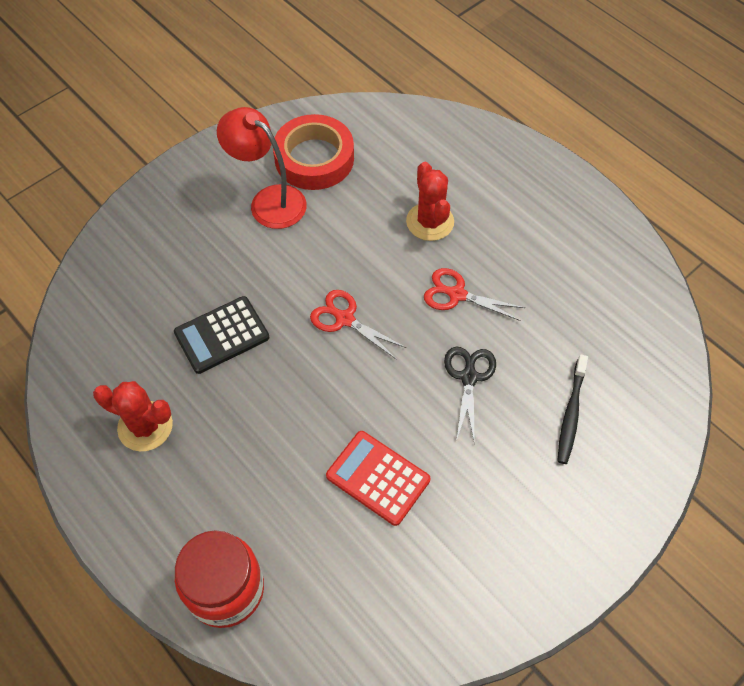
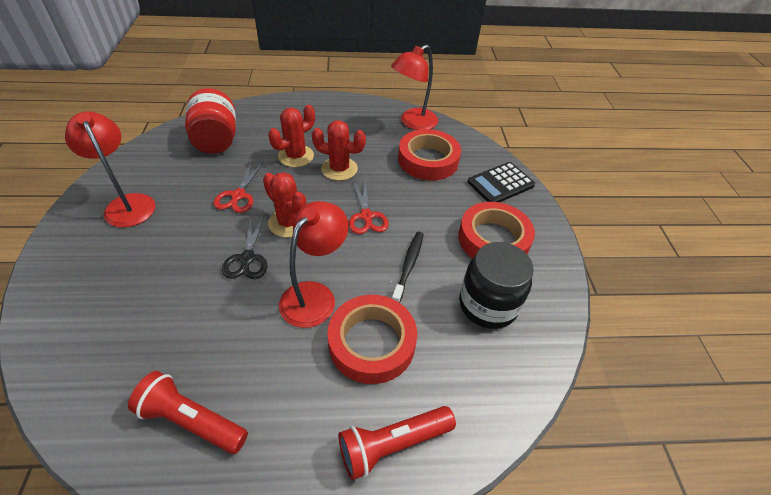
black jar: 0 -> 1
red cactus: 2 -> 3
red calculator: 1 -> 0
red flashlight: 0 -> 2
red lamp: 1 -> 3
red tape: 1 -> 3

